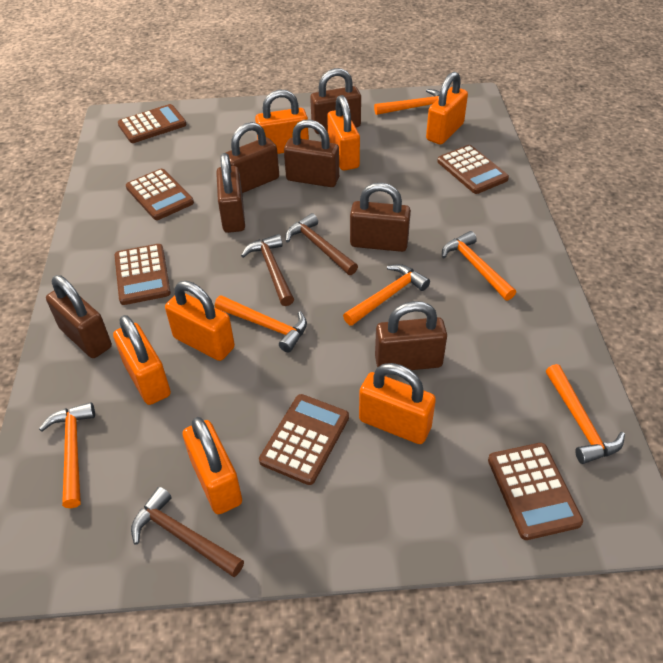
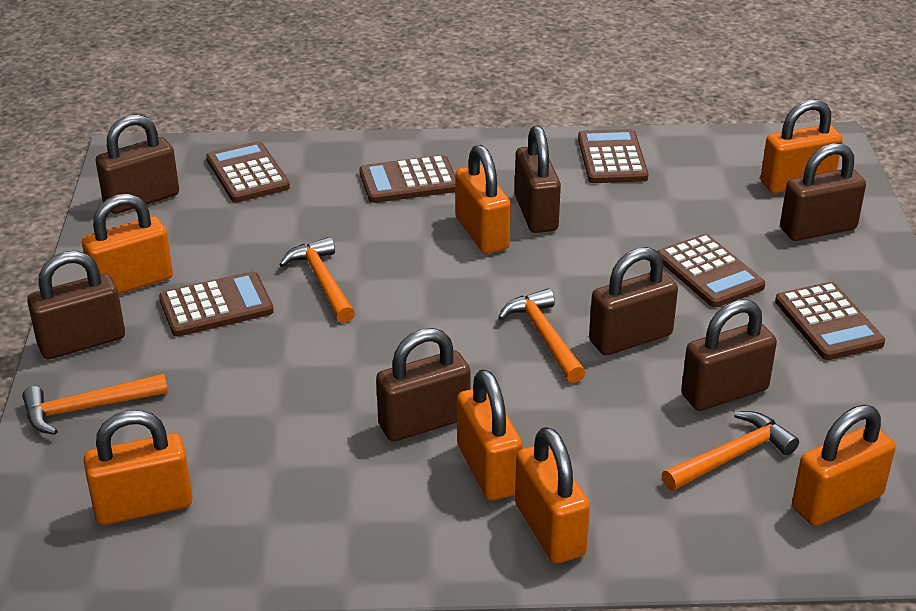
brown hammer: 3 -> 0
orange hammer: 6 -> 4

